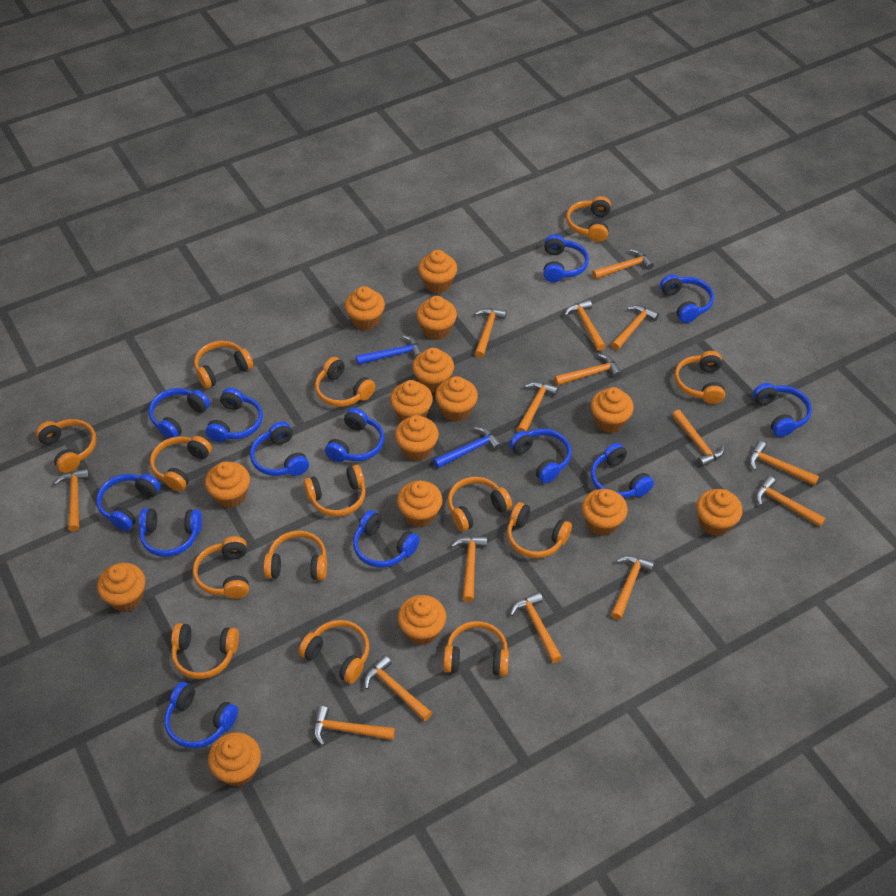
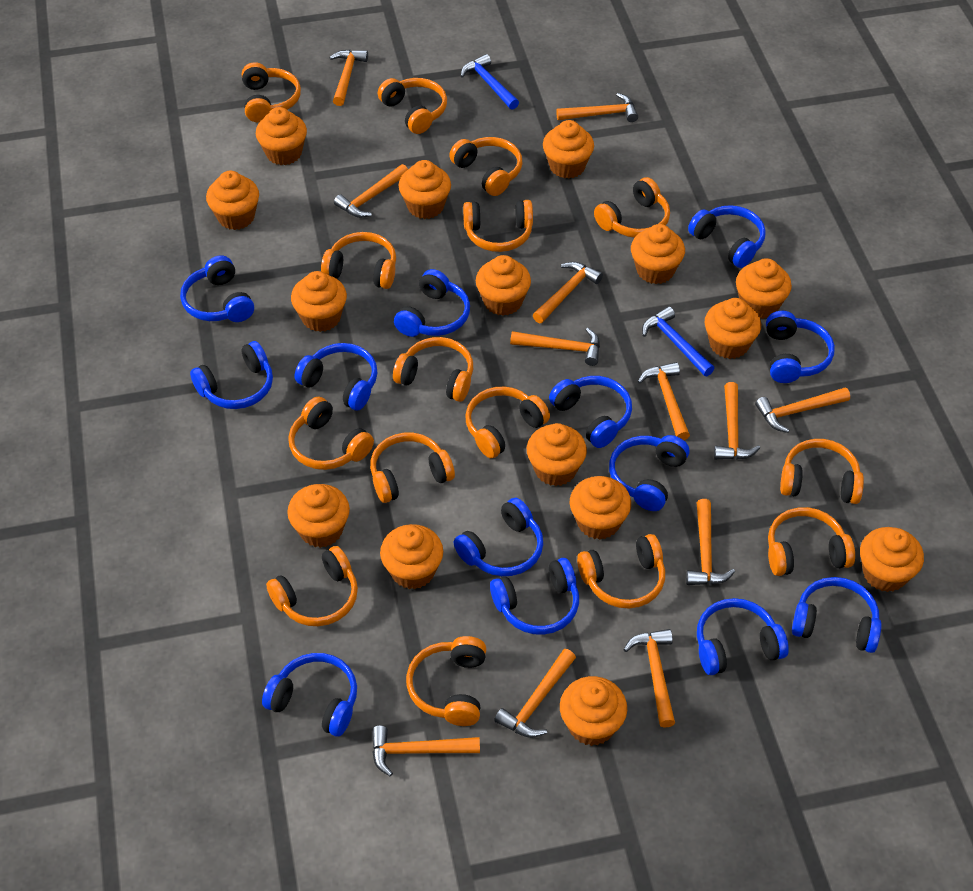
orange hammer: 15 -> 12
orange headphones: 14 -> 15

